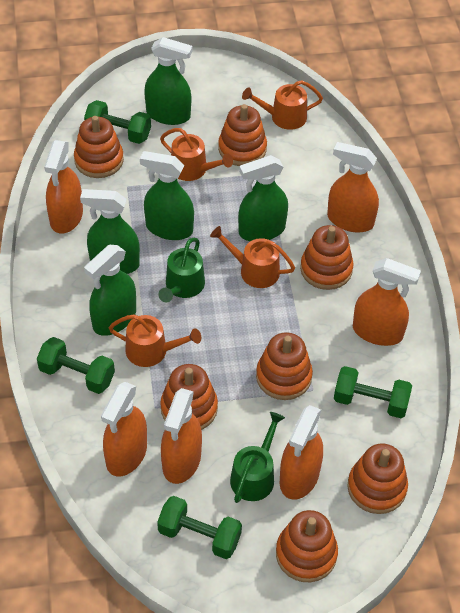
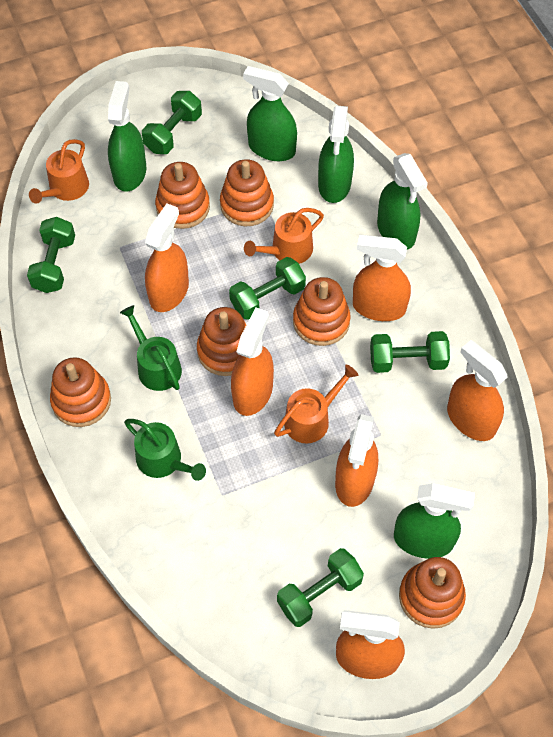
green dumbbell: 4 -> 5
orange stacking toy: 7 -> 6
orange watering can: 4 -> 3

